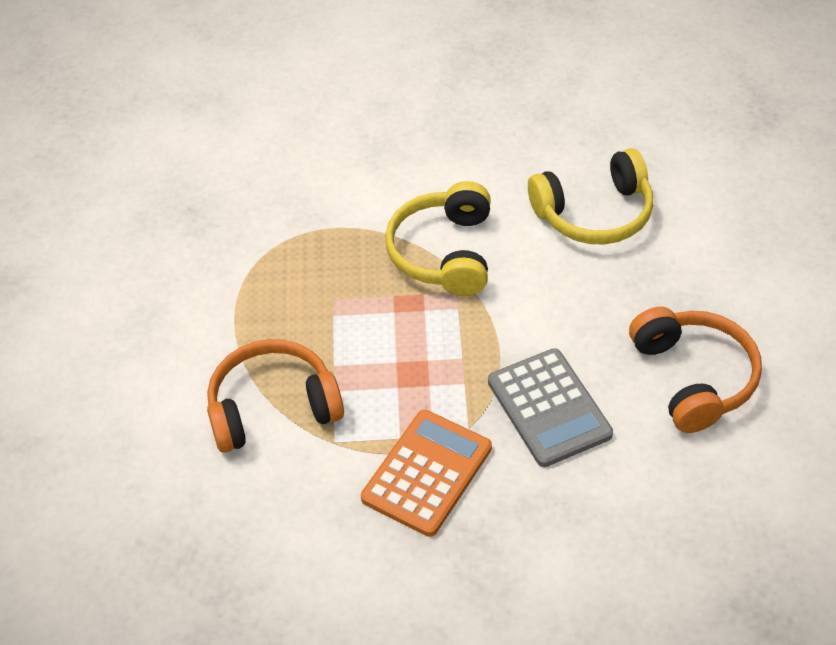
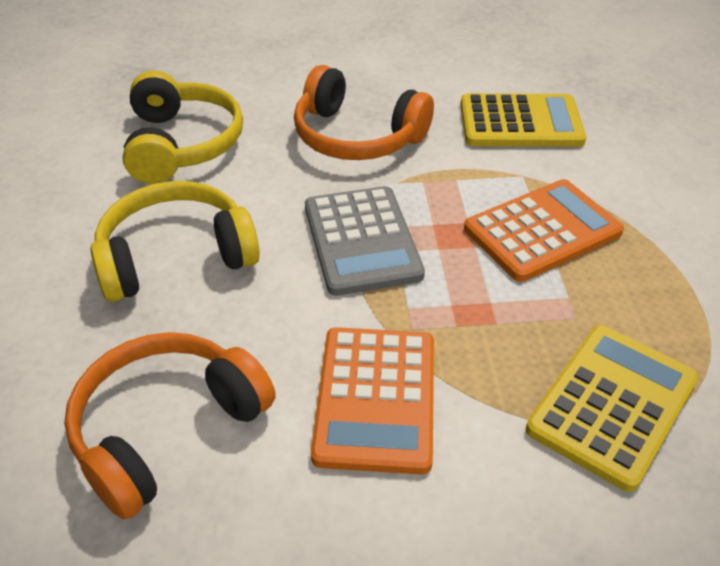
orange calculator: 1 -> 2
yellow calculator: 0 -> 2

